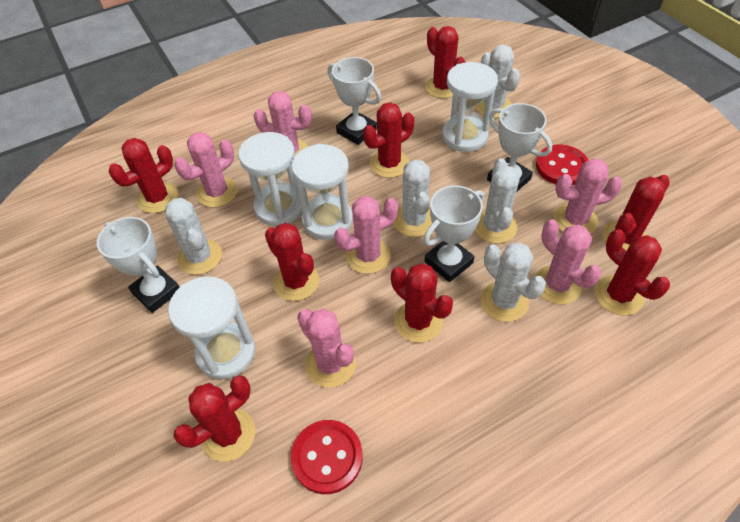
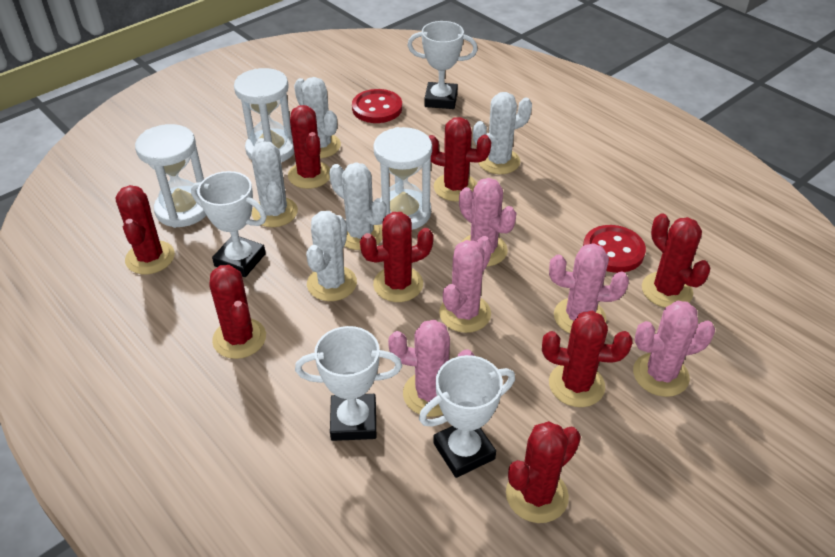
pink cactus: 6 -> 5
white hourglass: 4 -> 3

